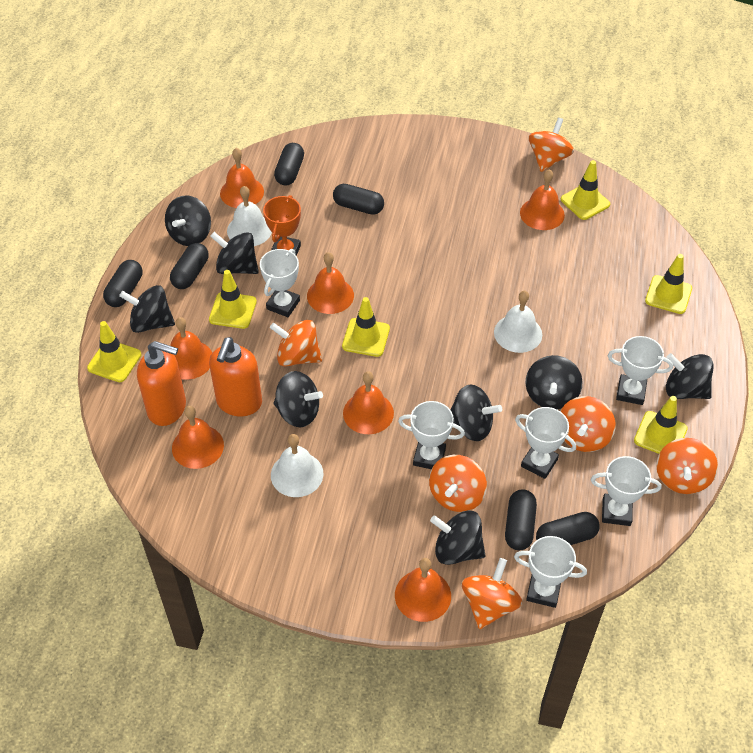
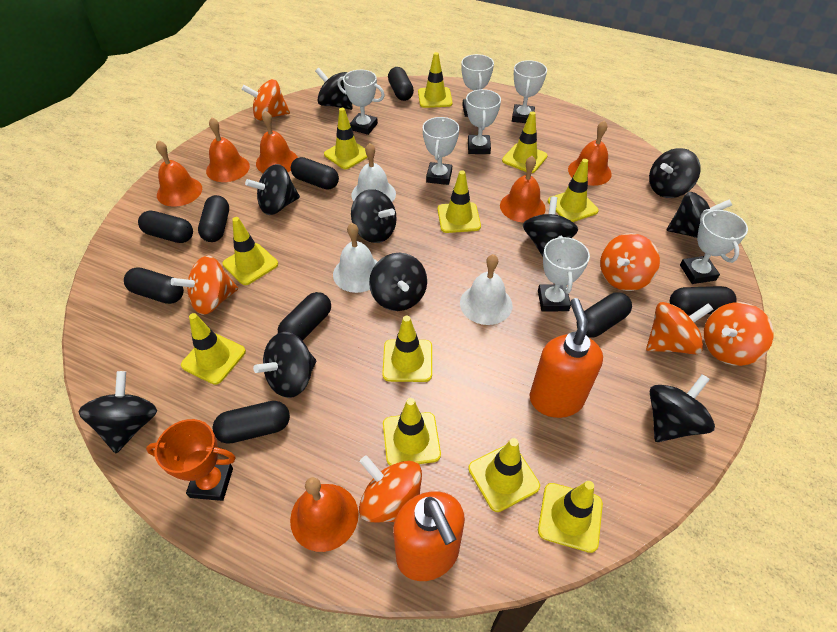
black capsule: 6 -> 9
black spinning top: 8 -> 10
orange bell: 7 -> 6
white trophy: 6 -> 7
yellow traffic cone: 6 -> 11

